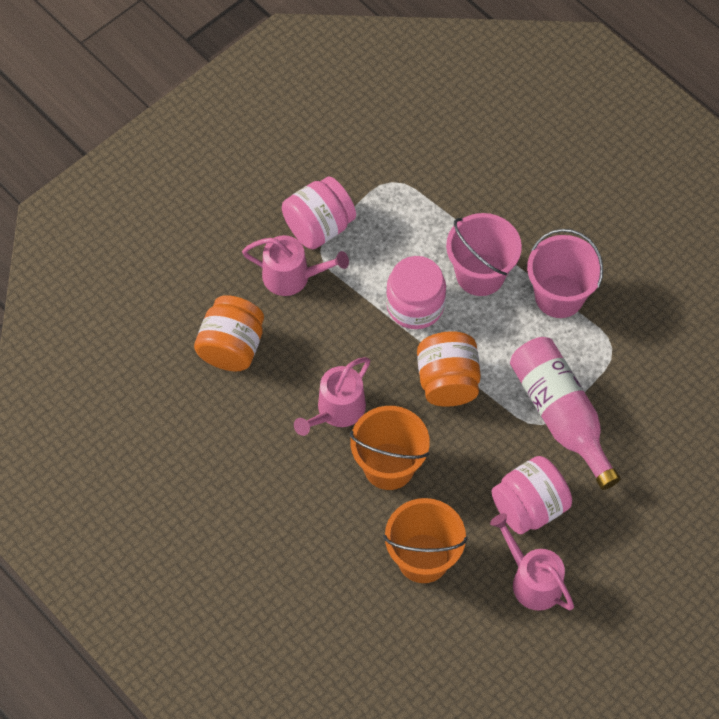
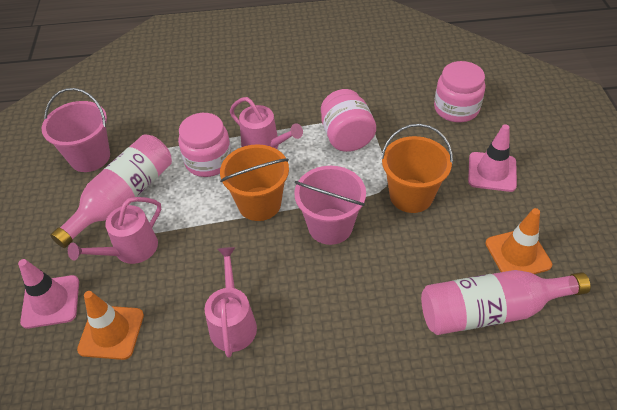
orange jar: 2 -> 0
orange traffic cone: 0 -> 2
pink bottle: 1 -> 2
pink traffic cone: 0 -> 2

